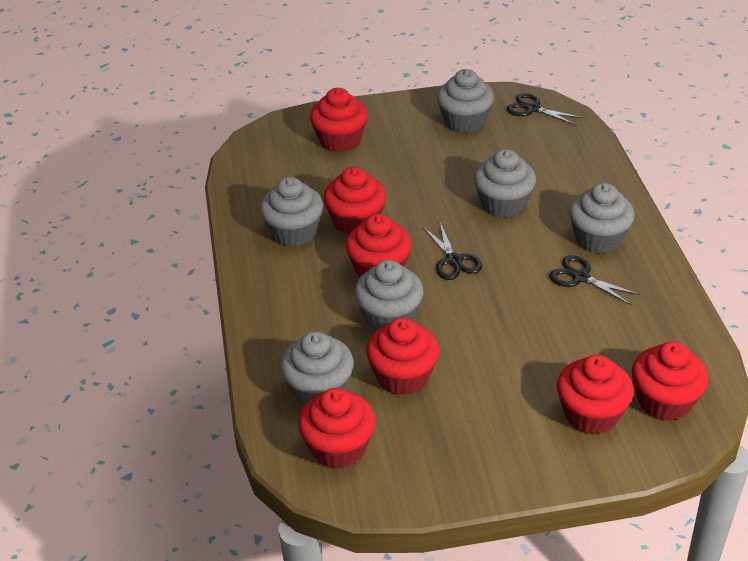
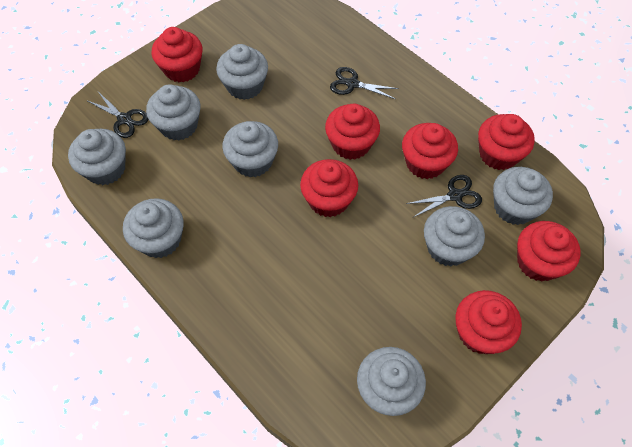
grey cupcake: 6 -> 8

